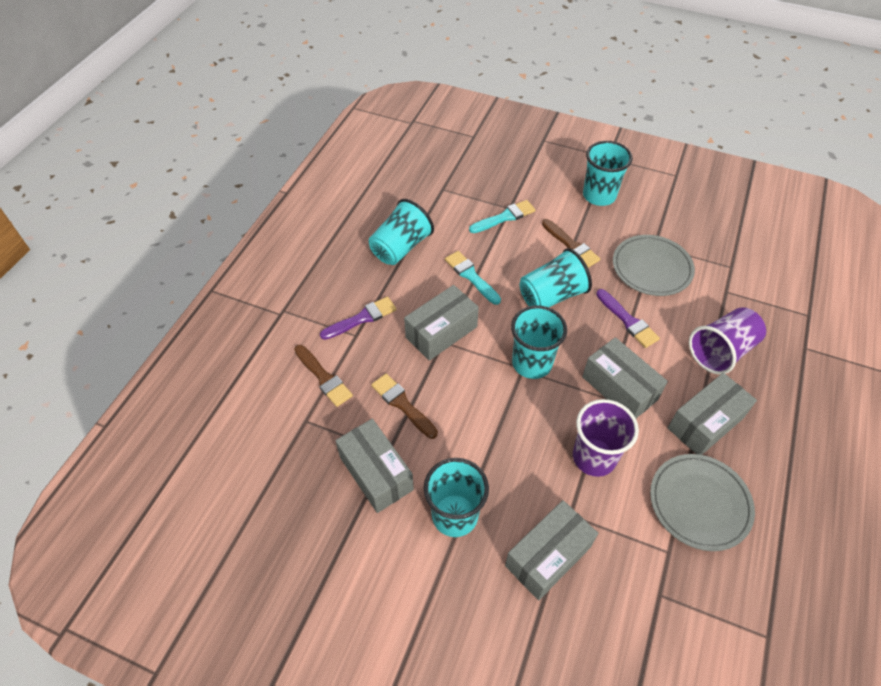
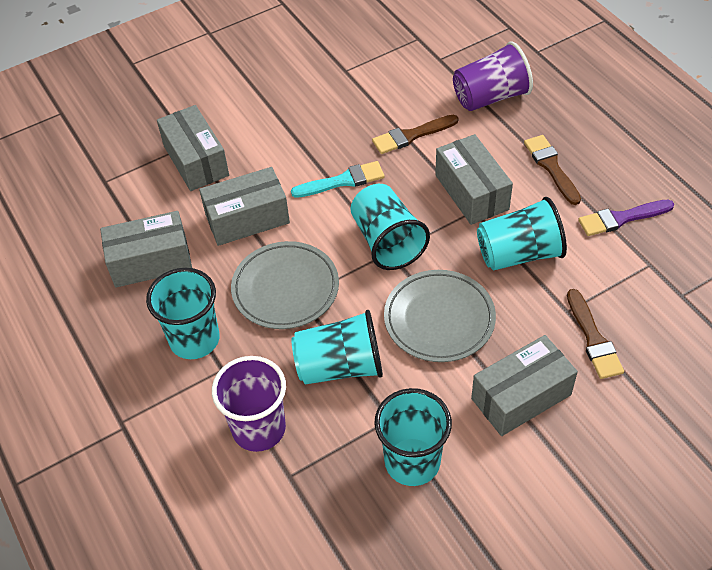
purple brush: 2 -> 1
turquoise brush: 2 -> 1

